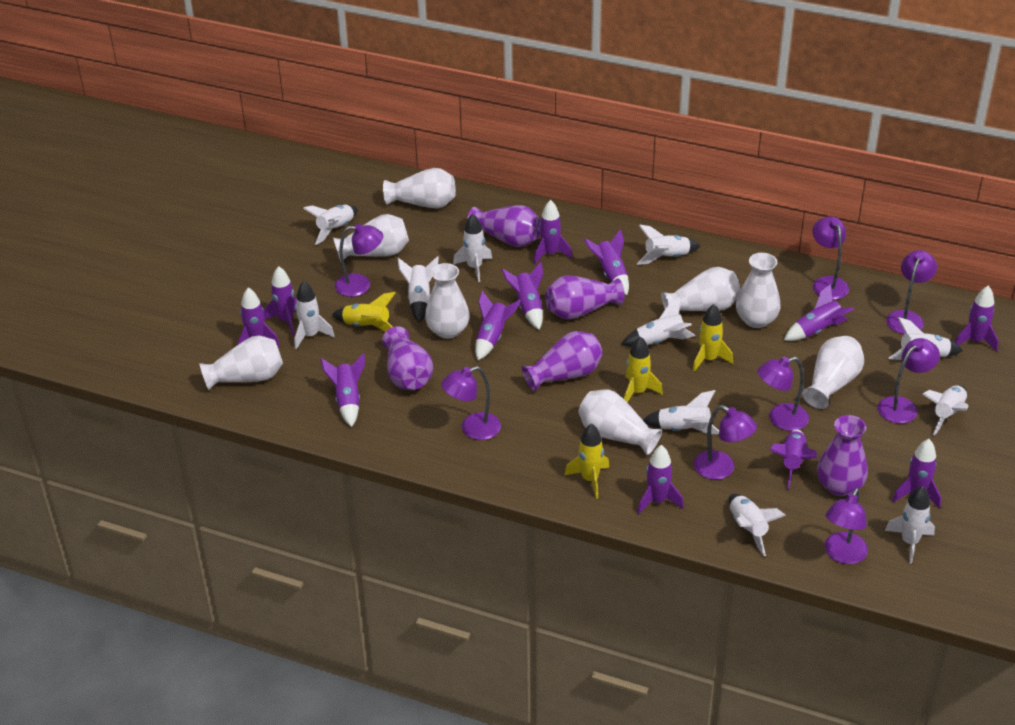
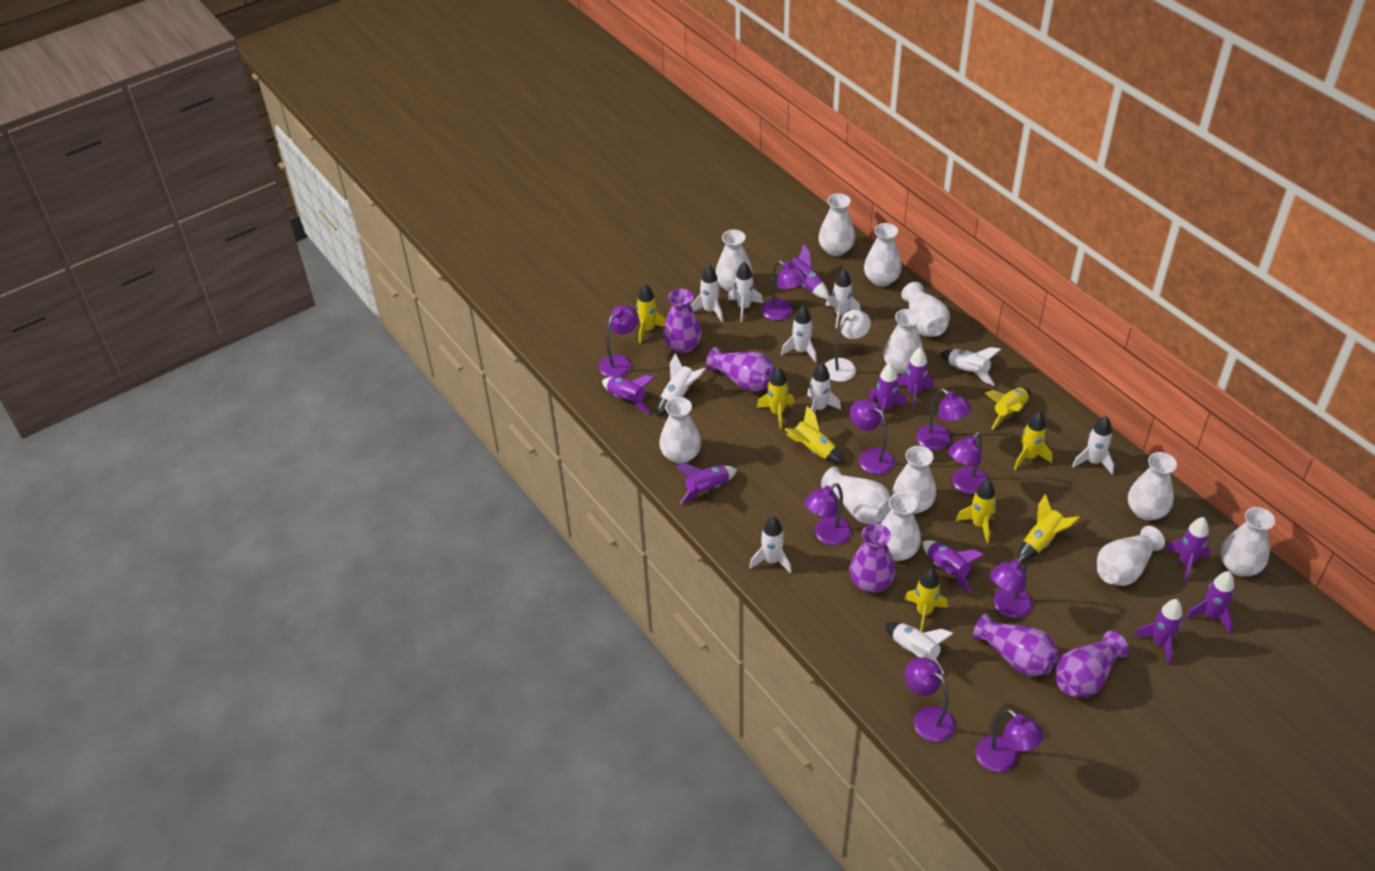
purple lamp: 8 -> 9
purple rocket: 12 -> 9
white lamp: 0 -> 1
white rocket: 11 -> 10
white vase: 8 -> 12
yellow rocket: 4 -> 8

